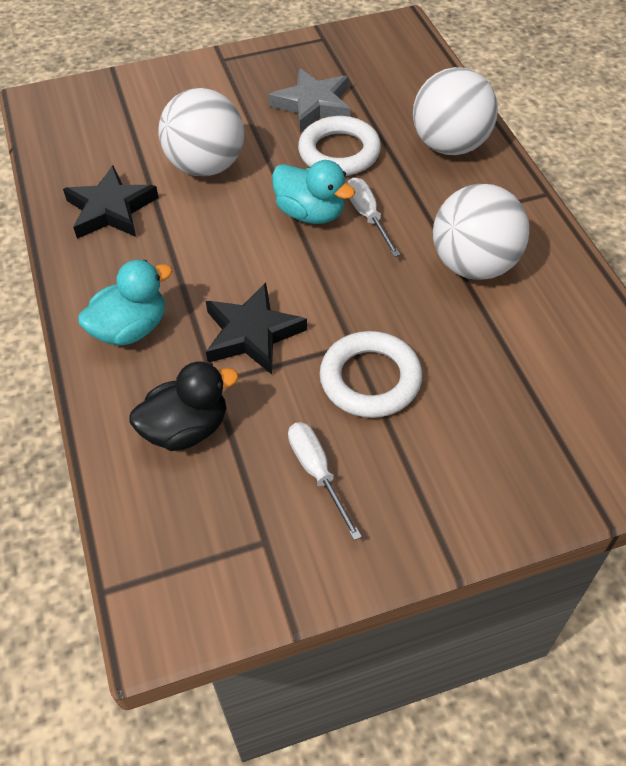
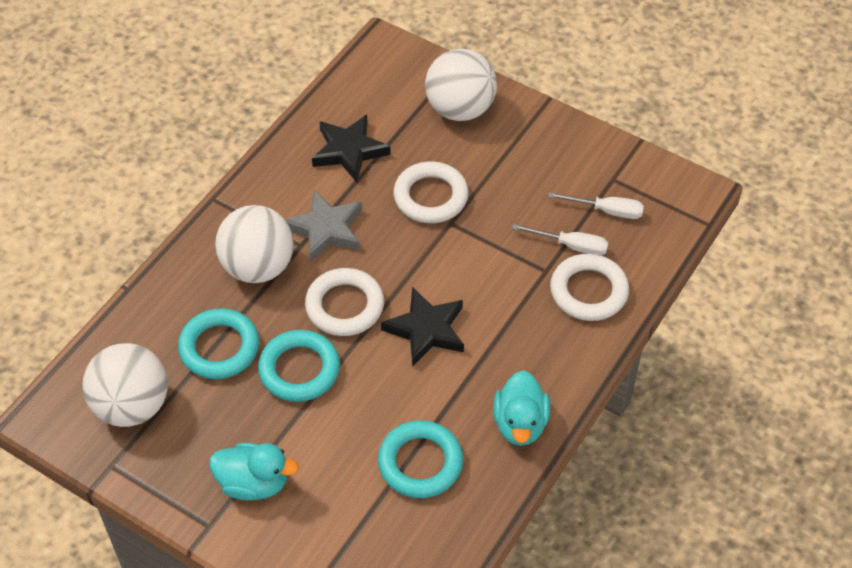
black duck: 1 -> 0
turquoise ring: 0 -> 3
white ring: 2 -> 3

